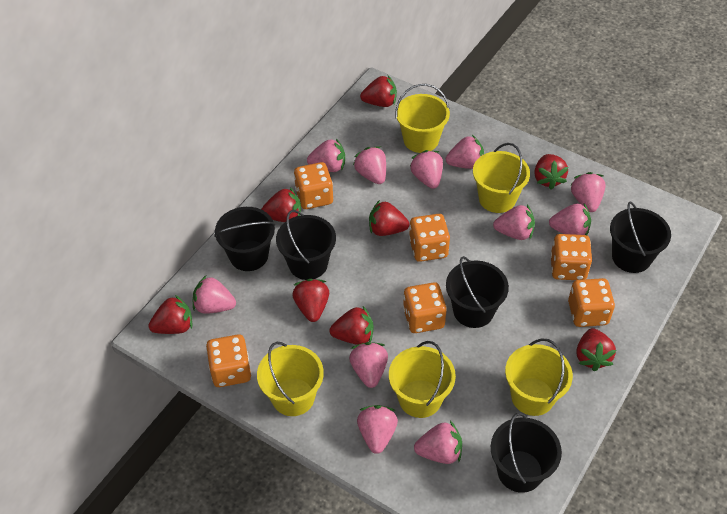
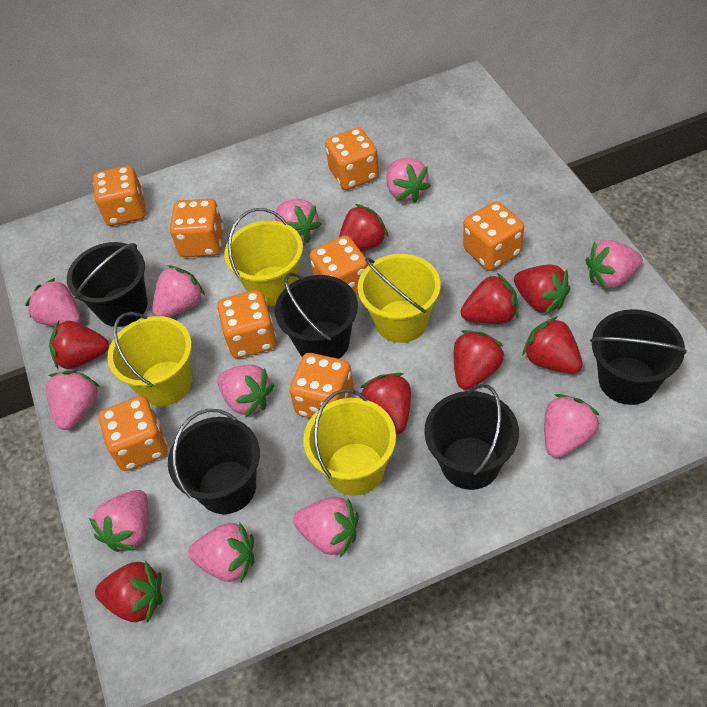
orange dice: 6 -> 8
yellow bucket: 5 -> 4

